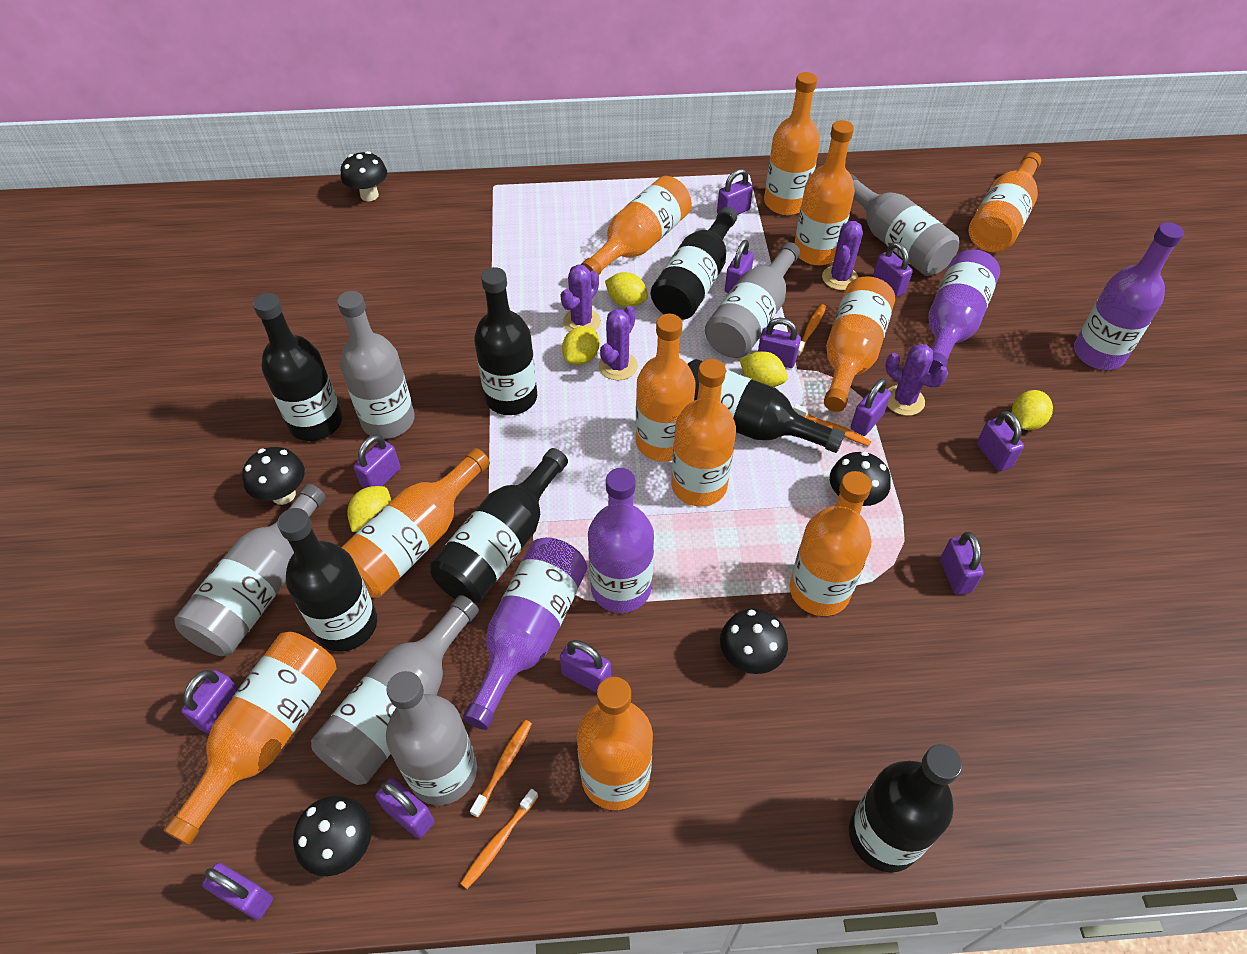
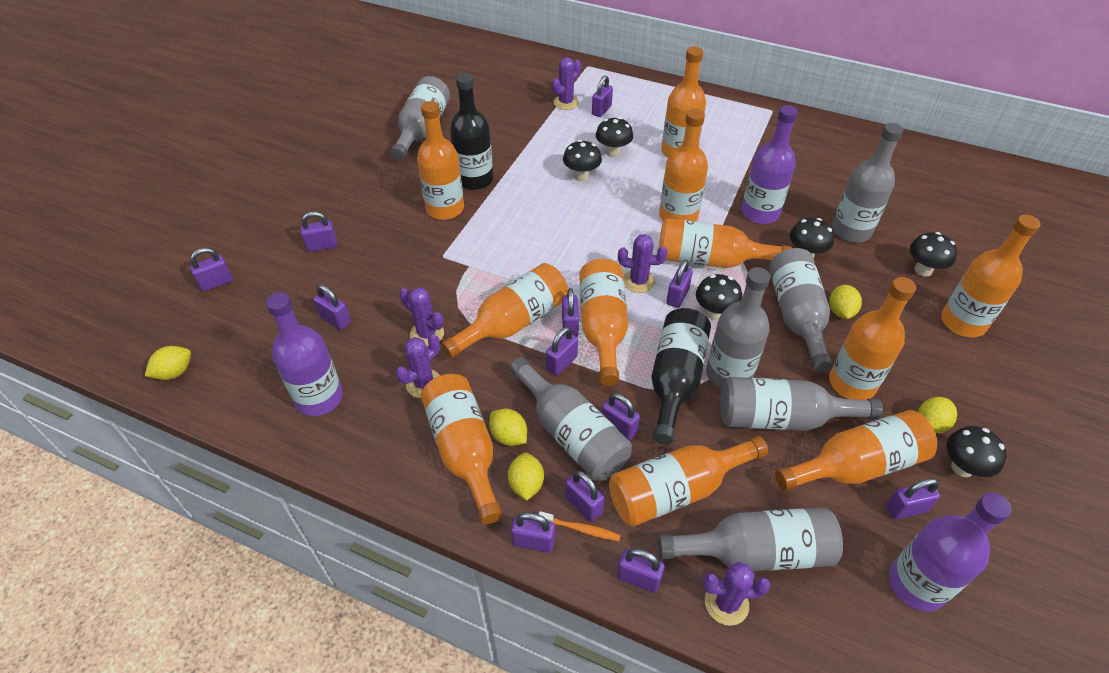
black bottle: 7 -> 2
black mushroom: 5 -> 6
grey bottle: 6 -> 7
orange toothbrush: 4 -> 1
purple bottle: 4 -> 3
purple cactus: 4 -> 5

